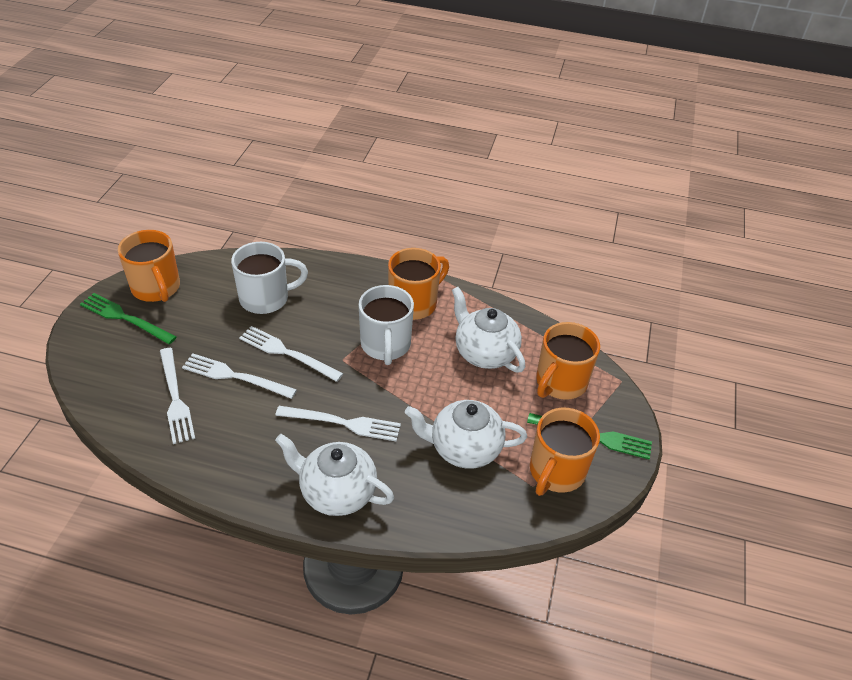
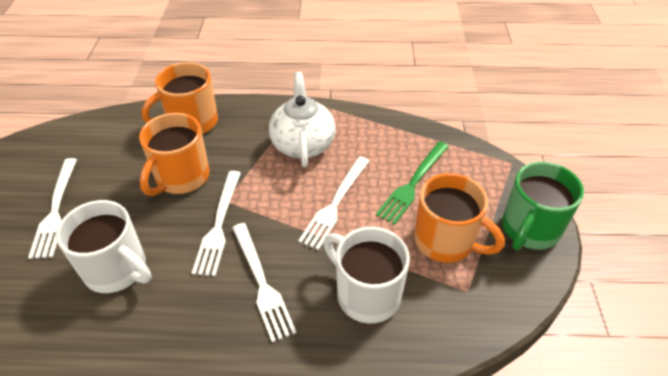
green fork: 2 -> 1
green mug: 0 -> 1
orange mug: 4 -> 3
white teapot: 3 -> 1

